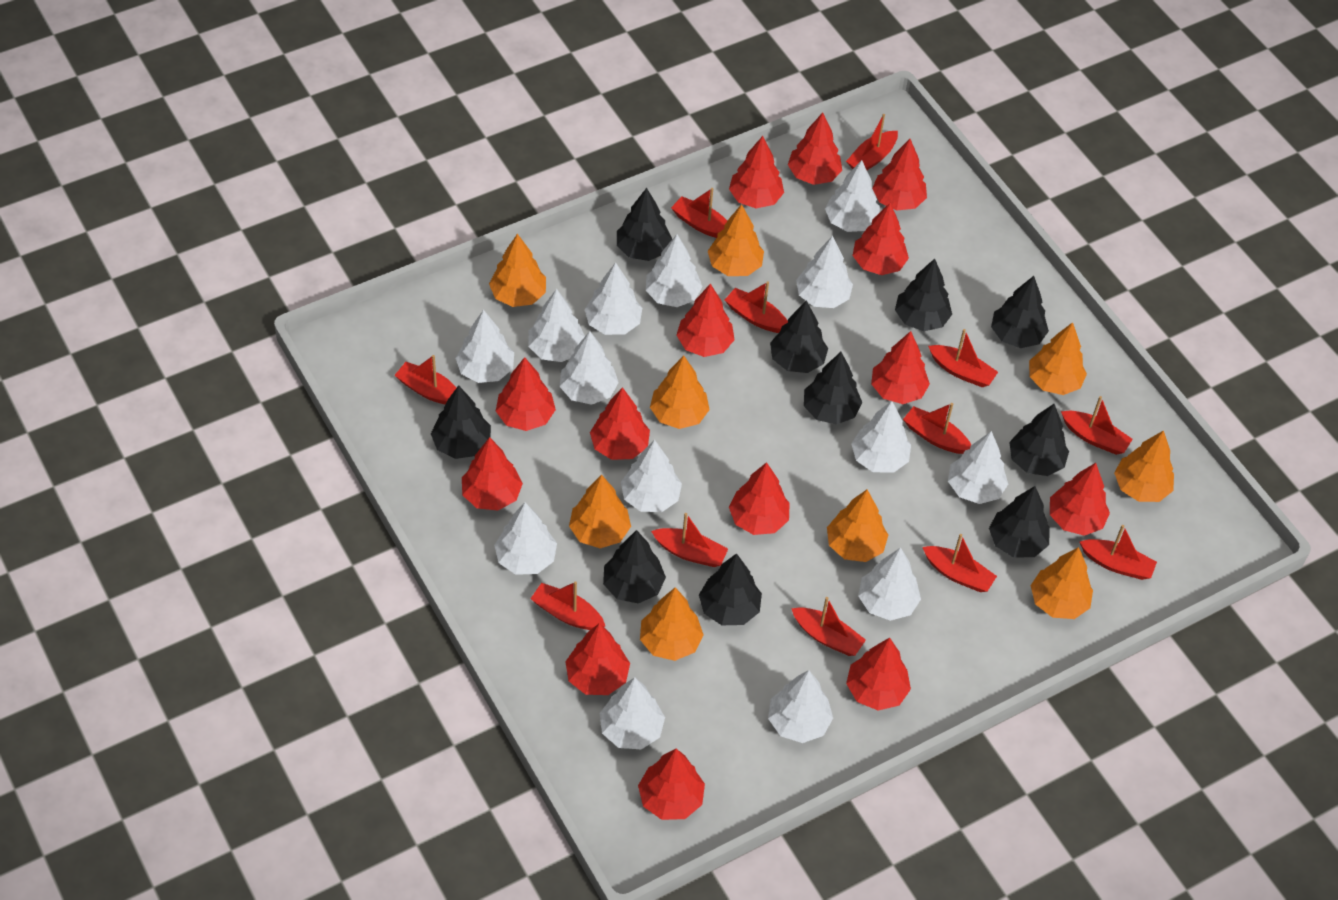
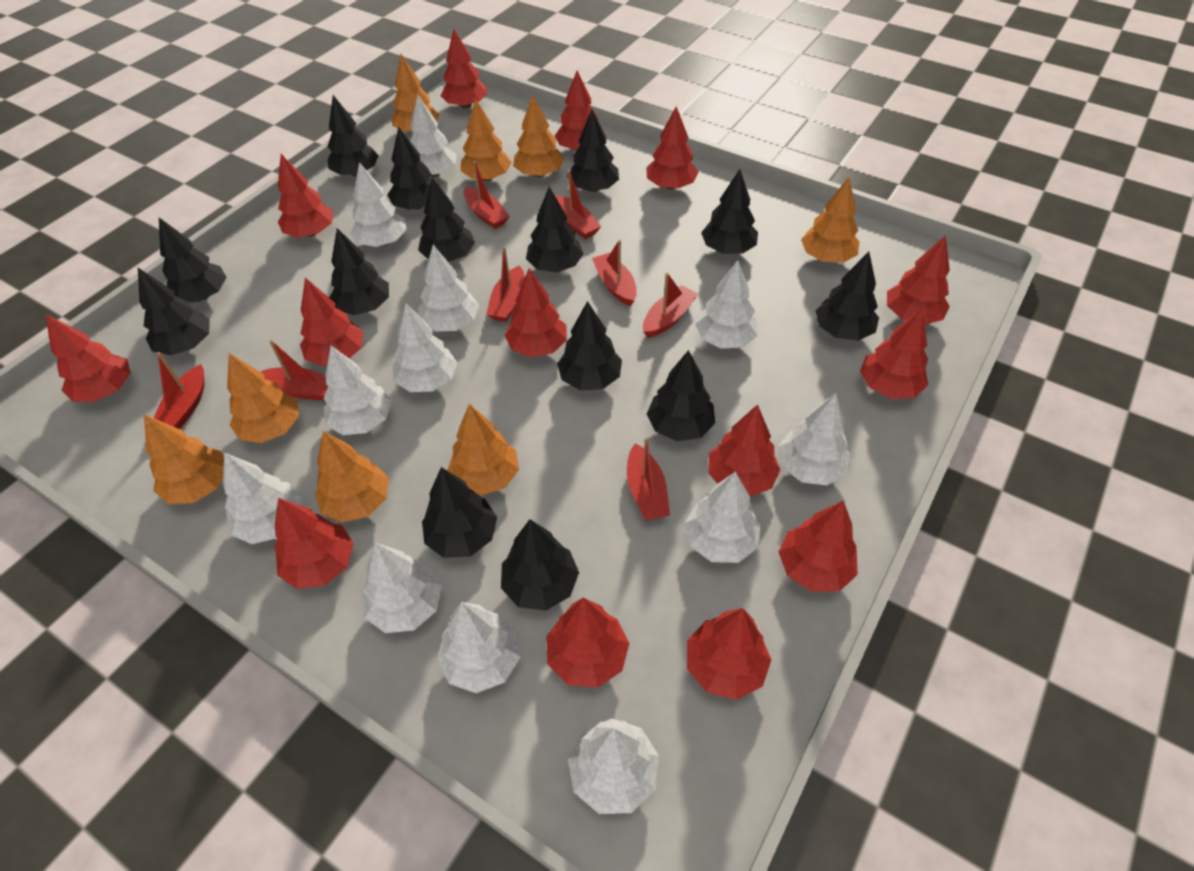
black tree: 10 -> 14
orange tree: 9 -> 8
red boat: 12 -> 8
white tree: 14 -> 12

